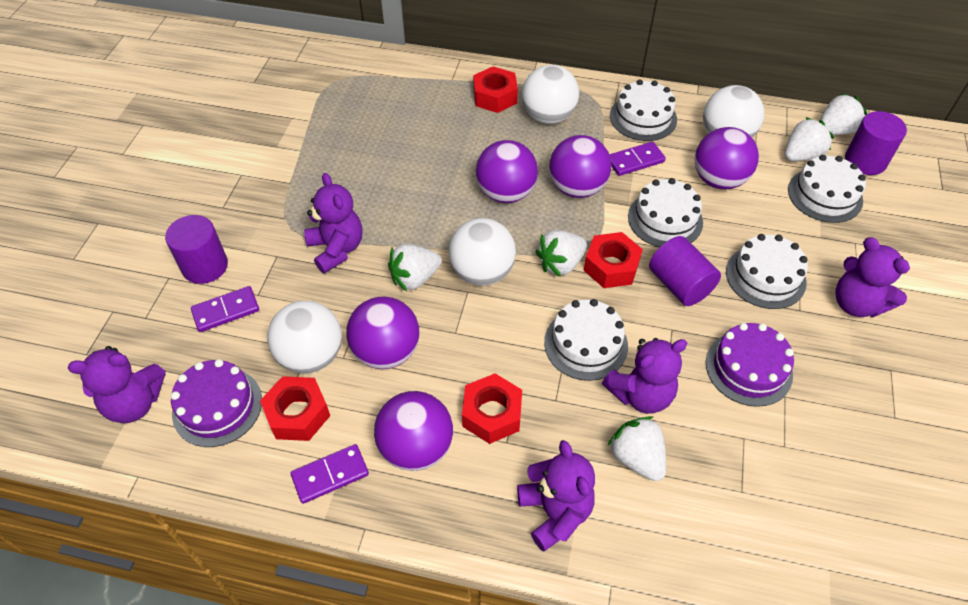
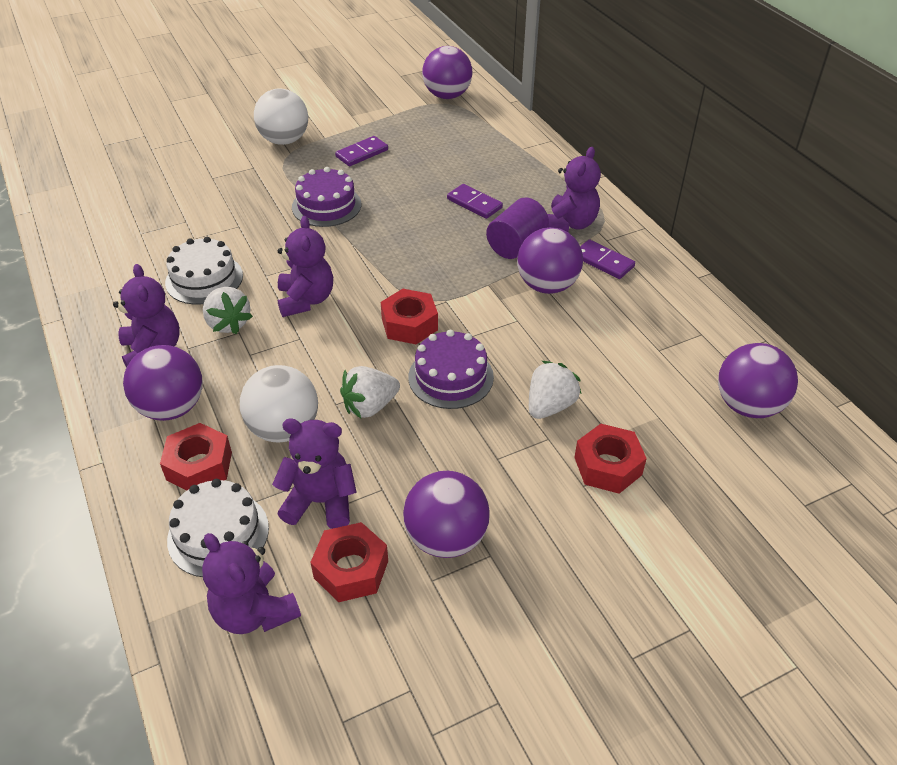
purple cylinder: 3 -> 1
white ball: 4 -> 2
white cake: 5 -> 2
white strawberry: 5 -> 3

